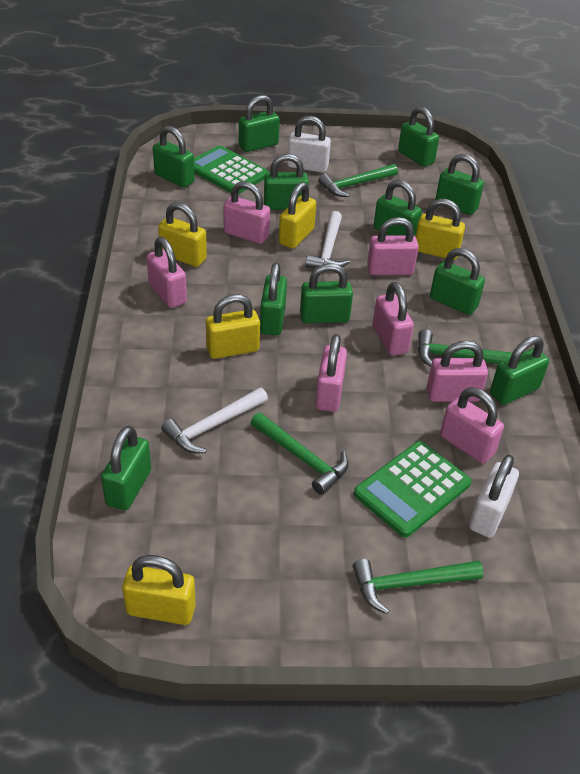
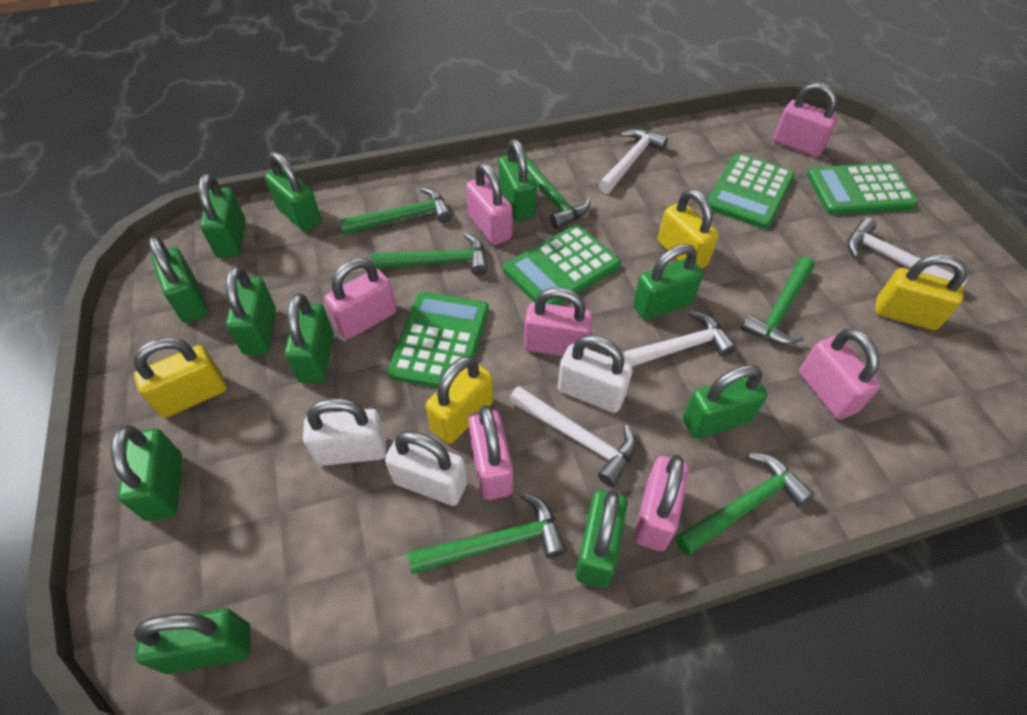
green calculator: 2 -> 4
green hammer: 4 -> 6
white hammer: 2 -> 4
white padlock: 2 -> 3
yellow padlock: 5 -> 4

